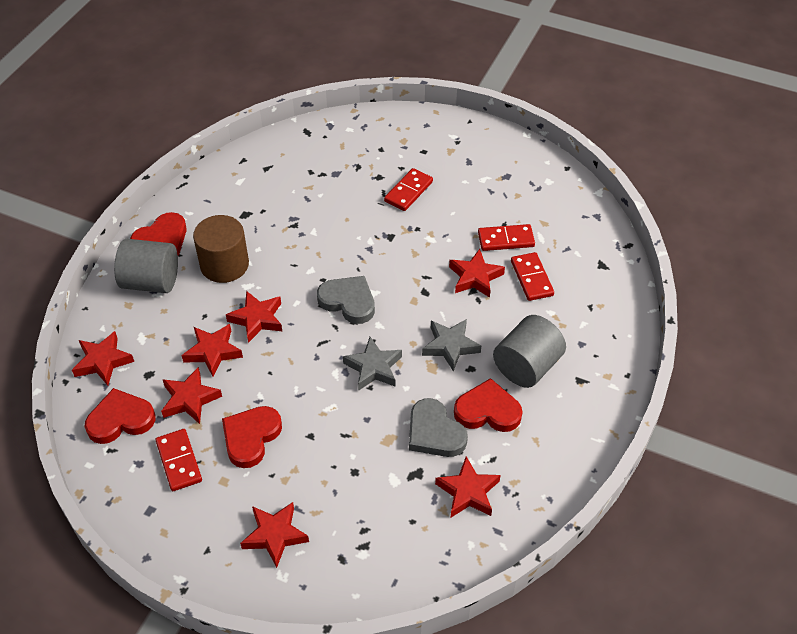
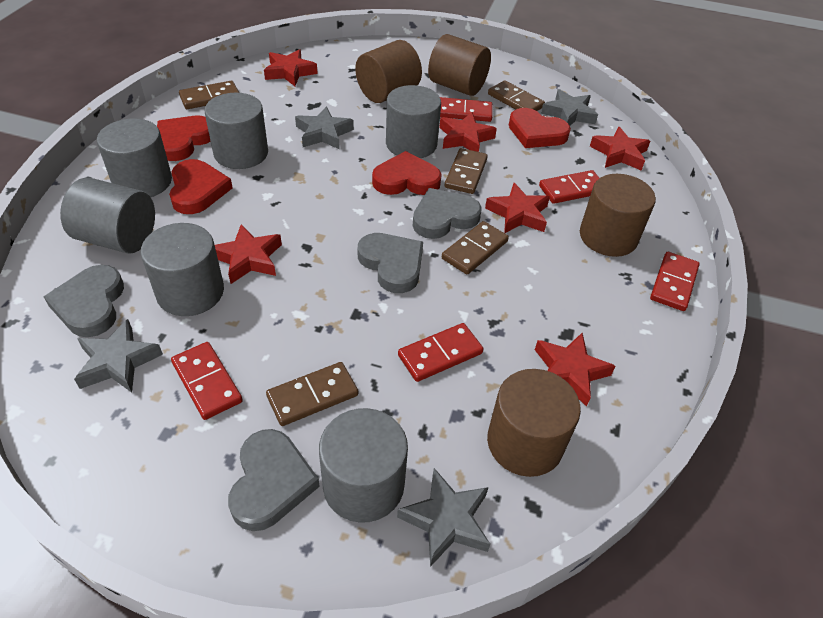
brown cylinder: 1 -> 4
brown domino: 0 -> 5
grey cylinder: 2 -> 6
grey heart: 2 -> 4
grey star: 2 -> 4
red domino: 4 -> 5
red star: 7 -> 6

